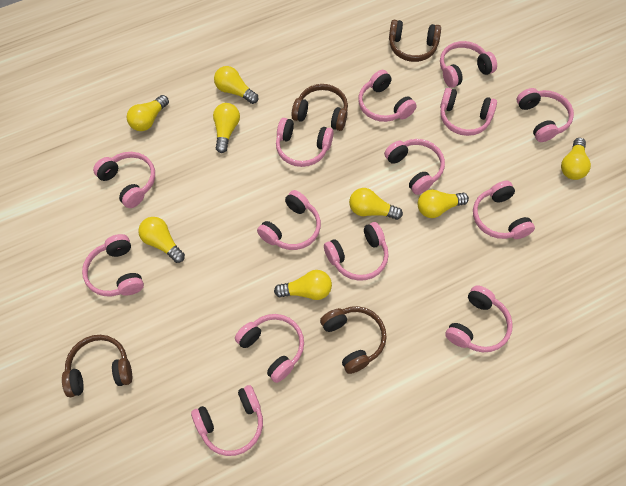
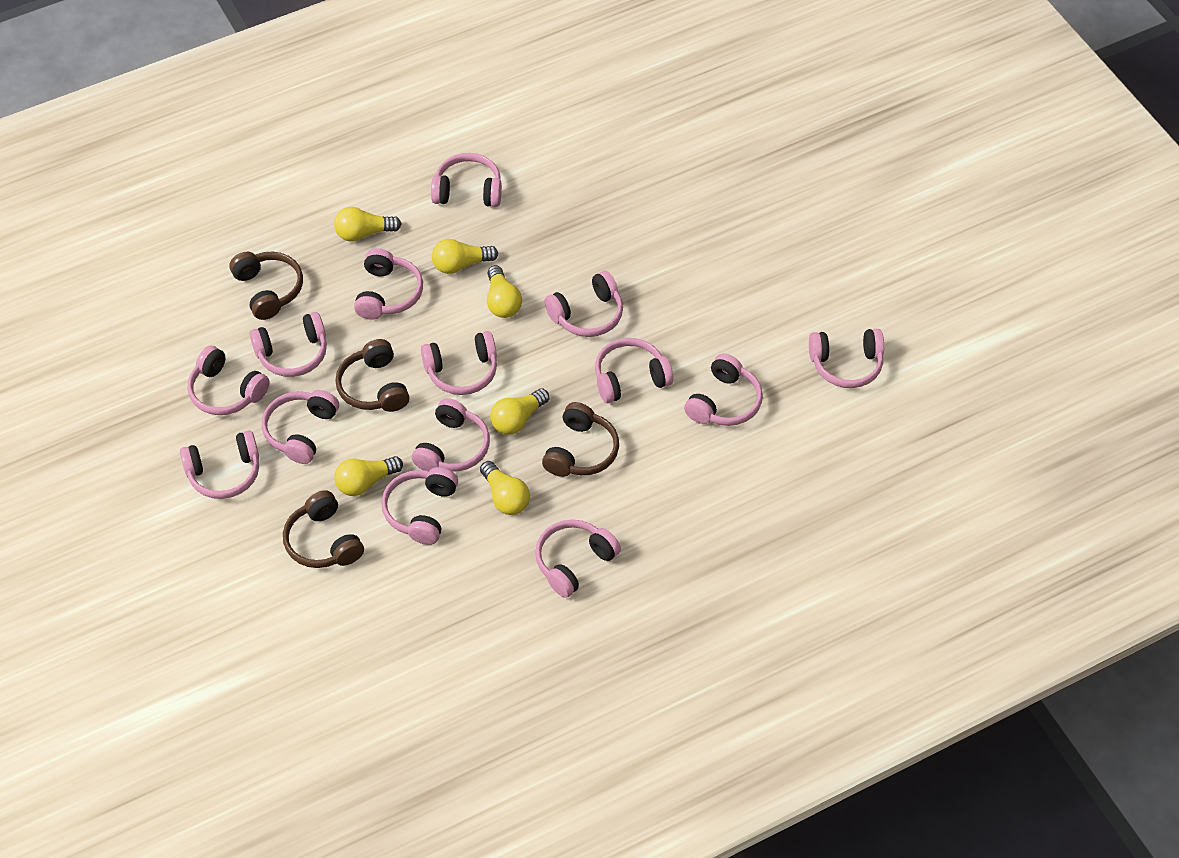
yellow light bulb: 8 -> 6

